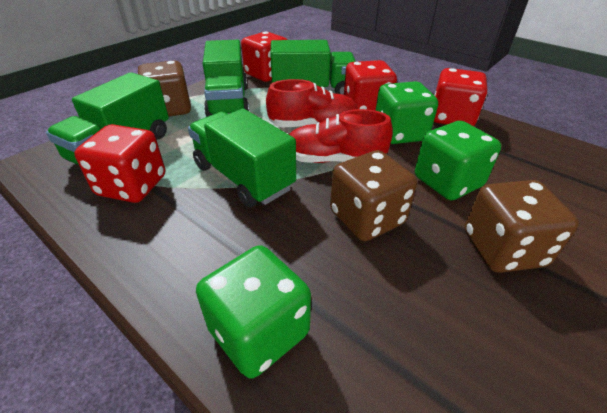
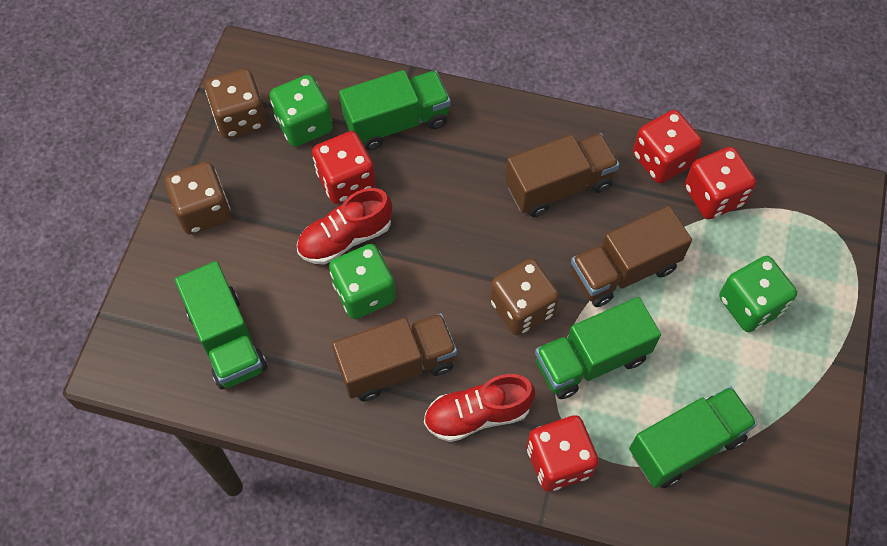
brown truck: 0 -> 3

